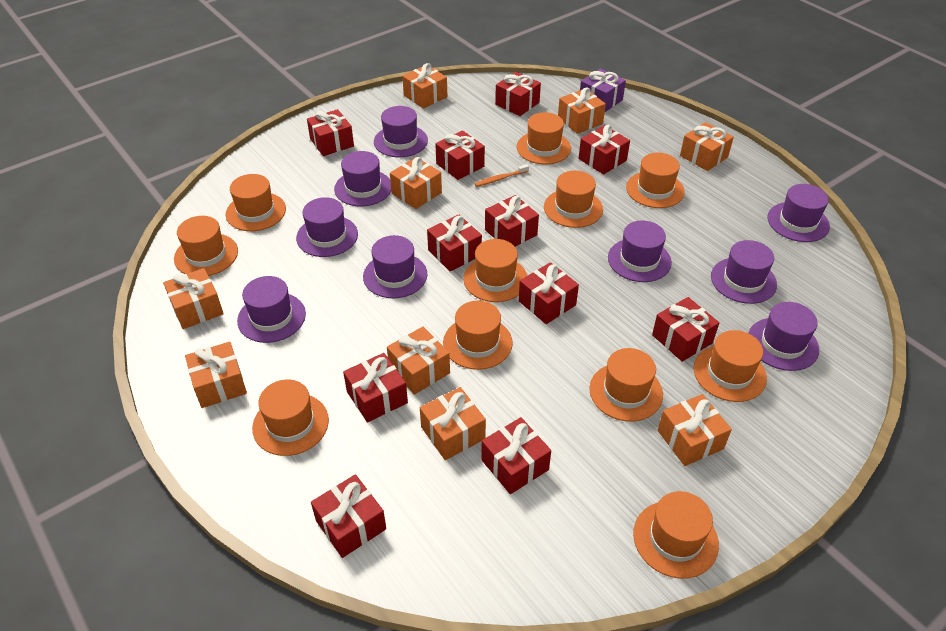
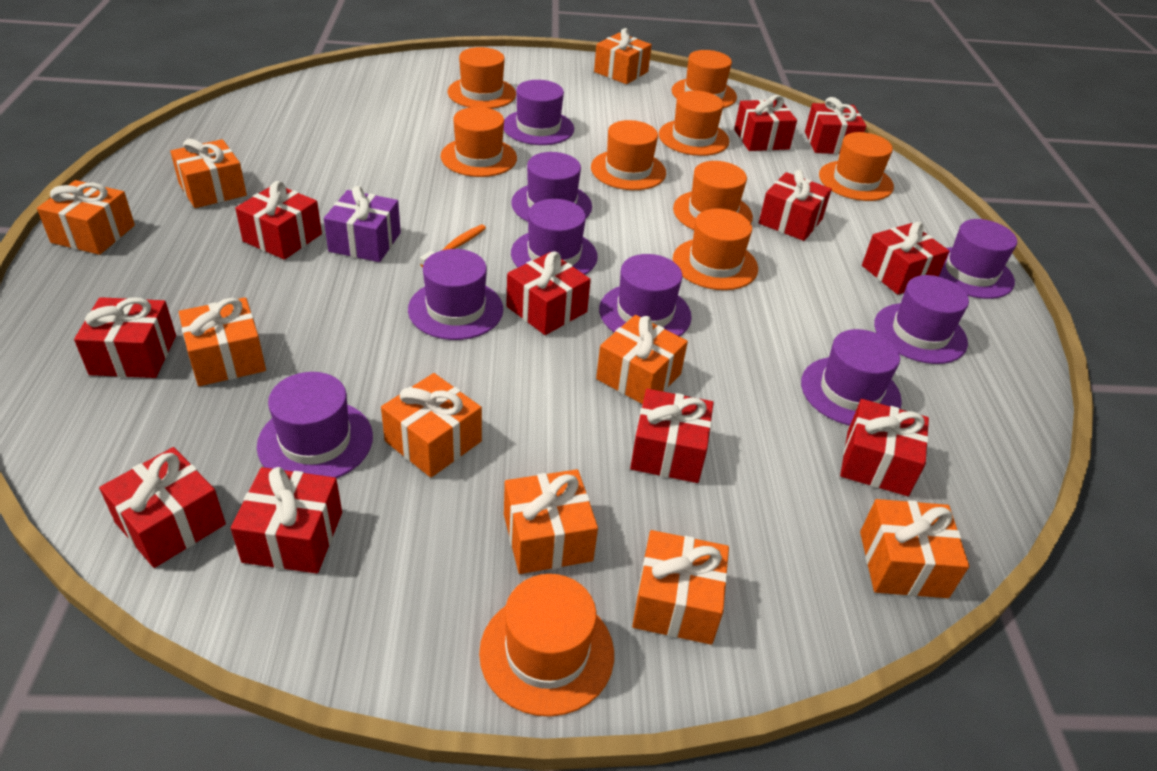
orange hat: 11 -> 9

